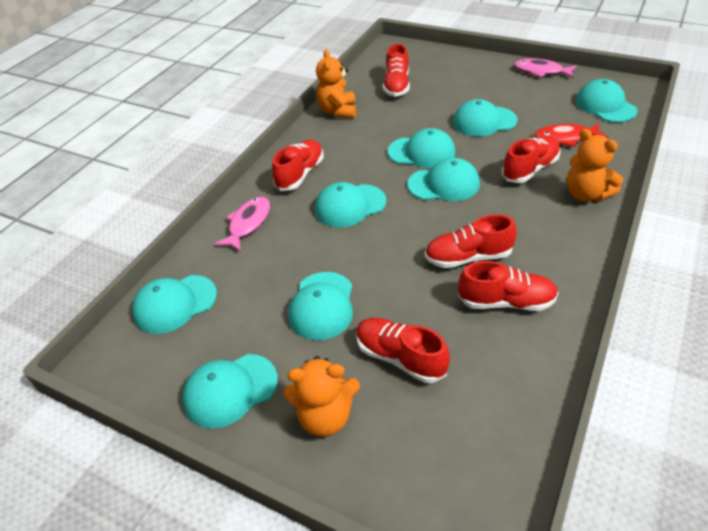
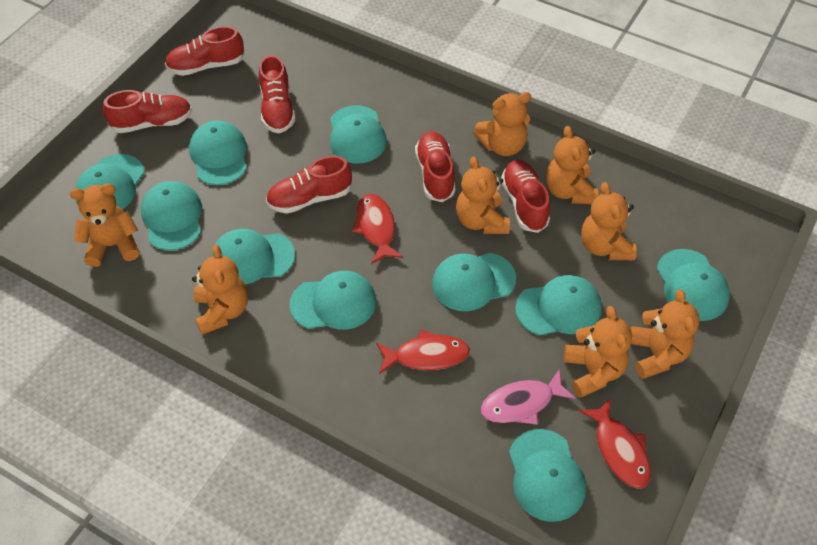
orange teddy bear: 3 -> 8
pink fish: 2 -> 1
red fish: 1 -> 3
turquoise cap: 8 -> 10

